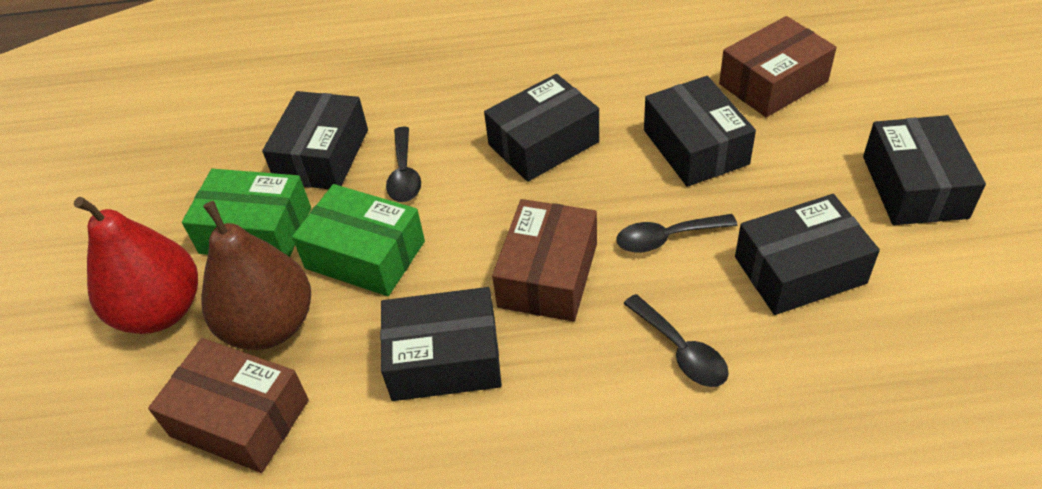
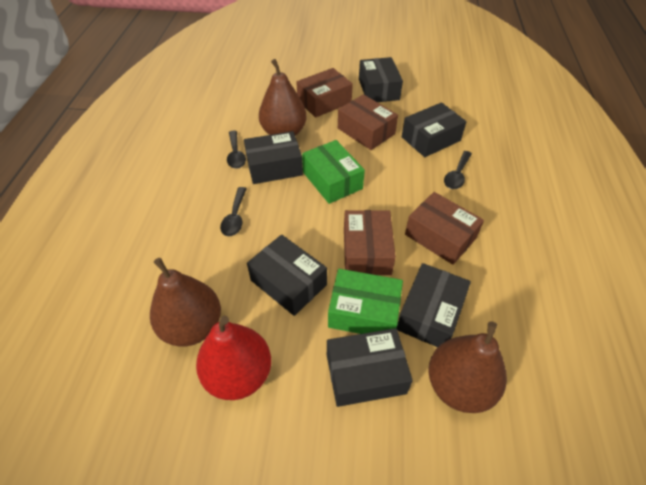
brown box: 3 -> 4
brown pear: 1 -> 3

